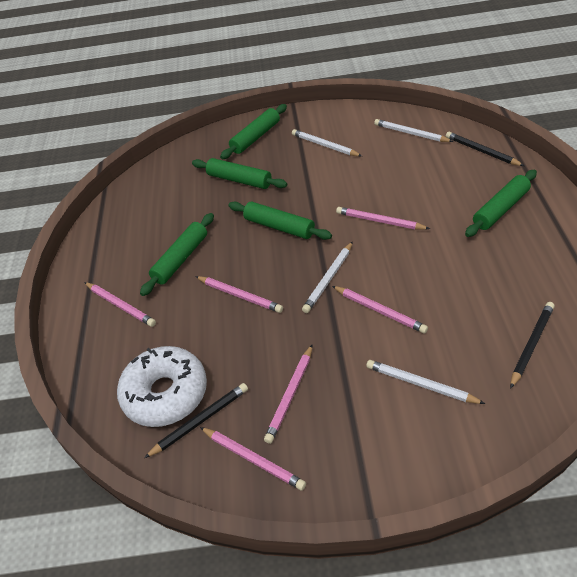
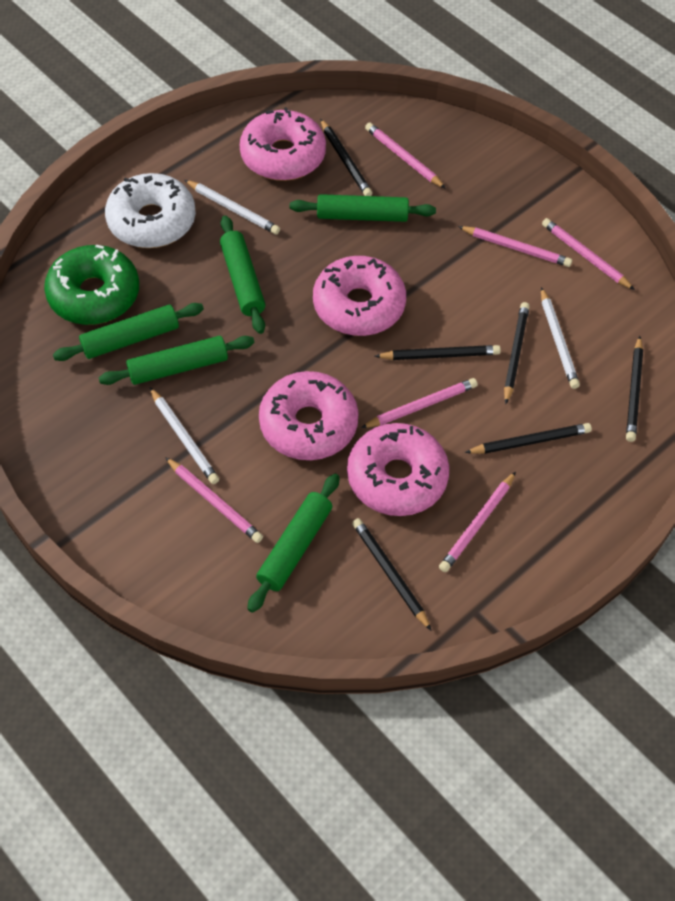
black pencil: 3 -> 6
green donut: 0 -> 1
pink donut: 0 -> 4
white pencil: 4 -> 3

